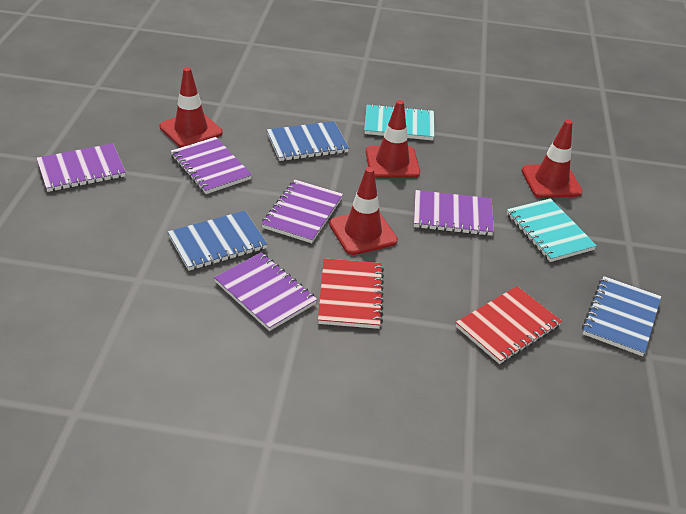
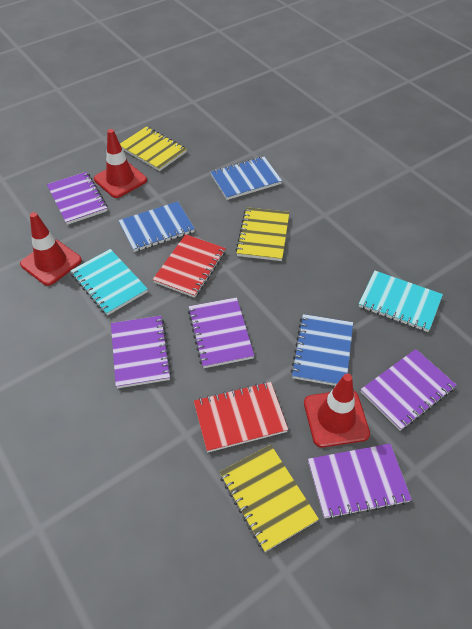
red traffic cone: 4 -> 3
yellow notebook: 0 -> 3

